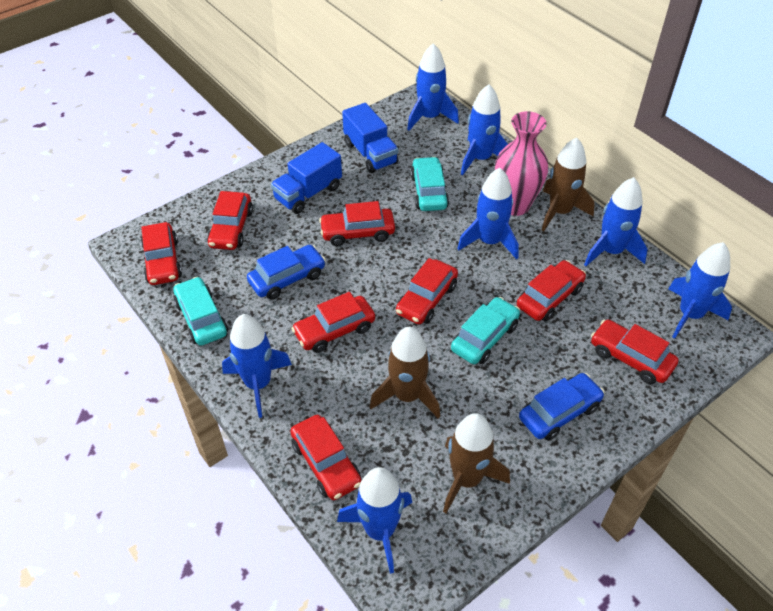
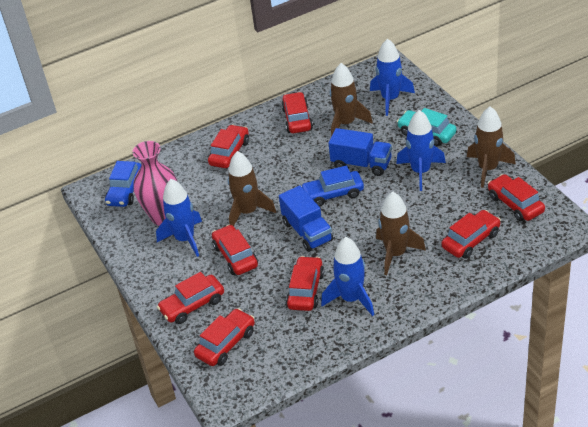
blue rocket: 7 -> 4
brown rocket: 3 -> 4
turquoise car: 3 -> 1

